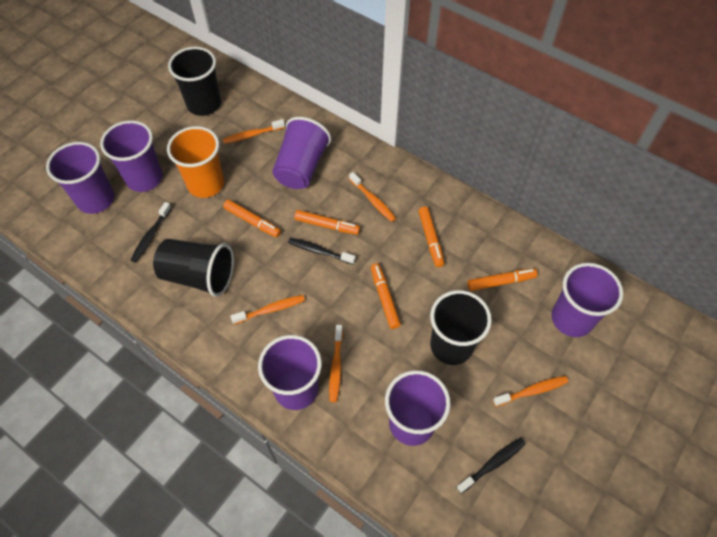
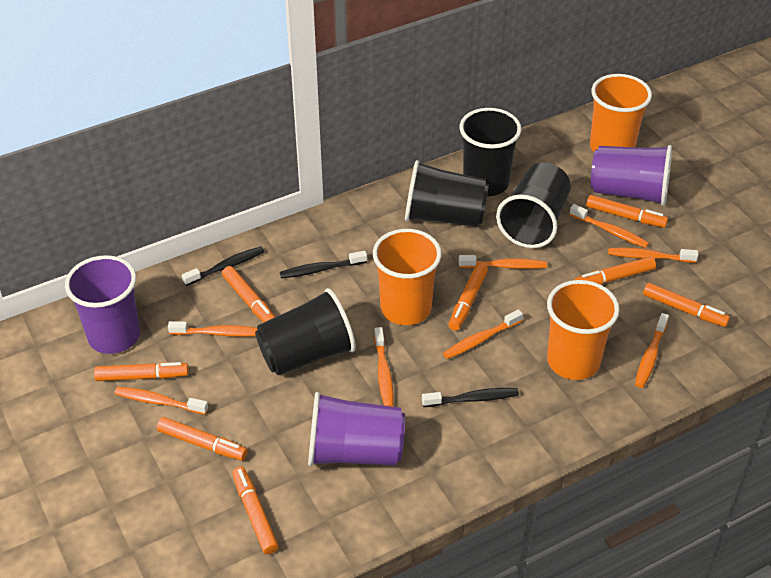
black cup: 3 -> 4
orange cup: 1 -> 3
orange marker: 5 -> 8
orange toothbrush: 5 -> 8
purple cup: 6 -> 3

